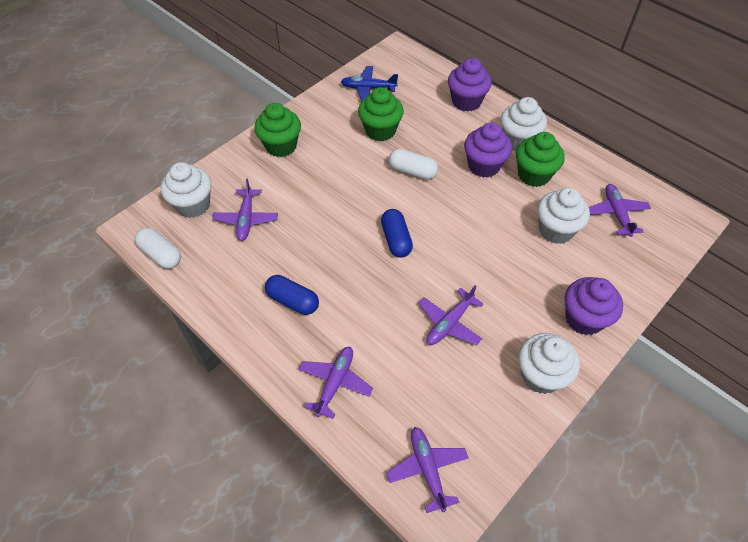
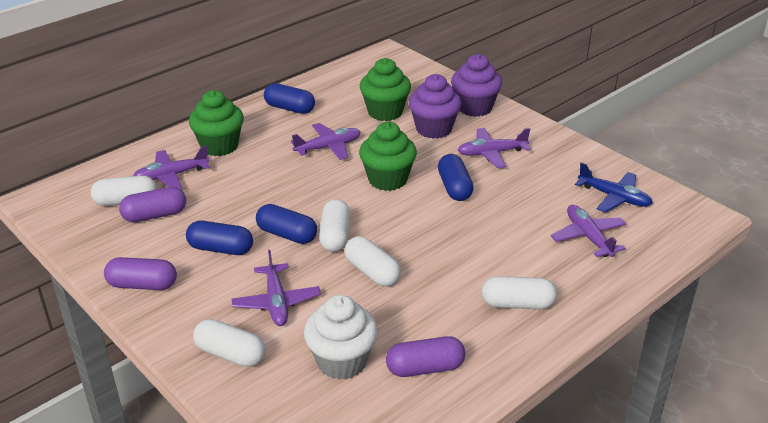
blue capsule: 2 -> 4
purple capsule: 0 -> 3
purple cupcake: 3 -> 2
white capsule: 2 -> 5
white cupcake: 4 -> 1

